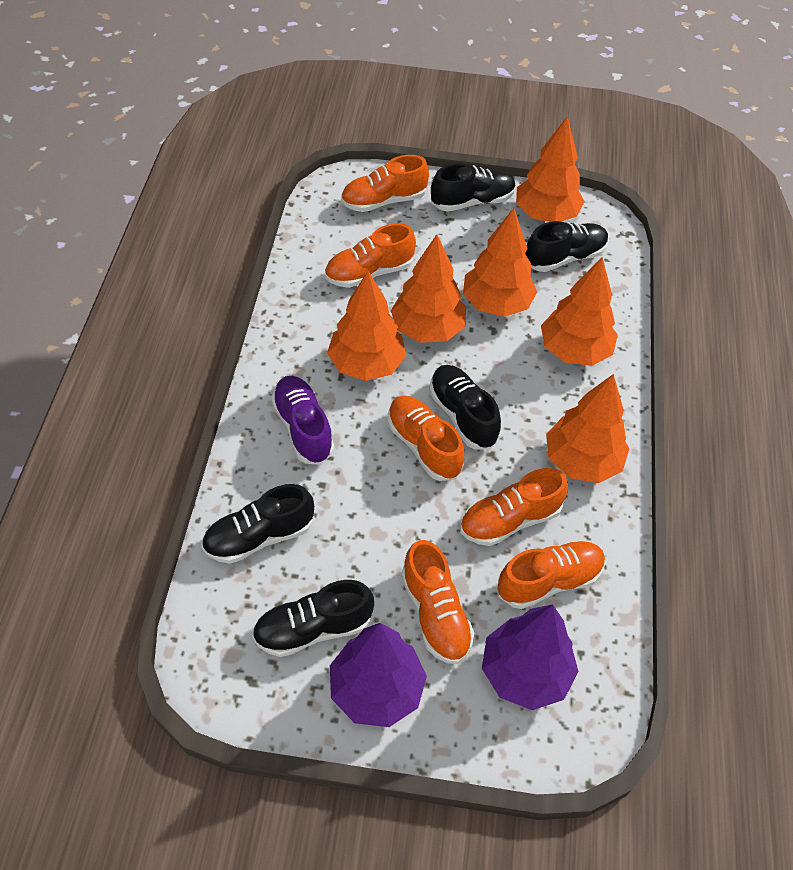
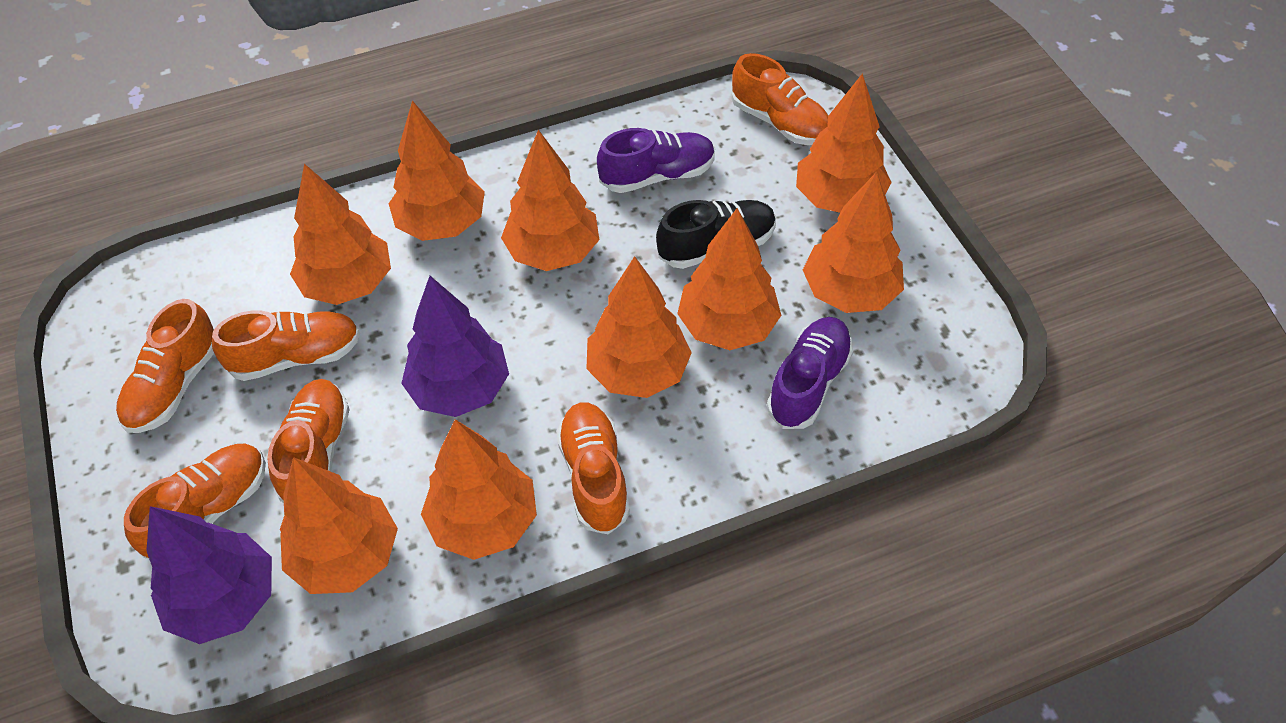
black shoe: 5 -> 1
orange tree: 6 -> 9
purple shoe: 1 -> 2

